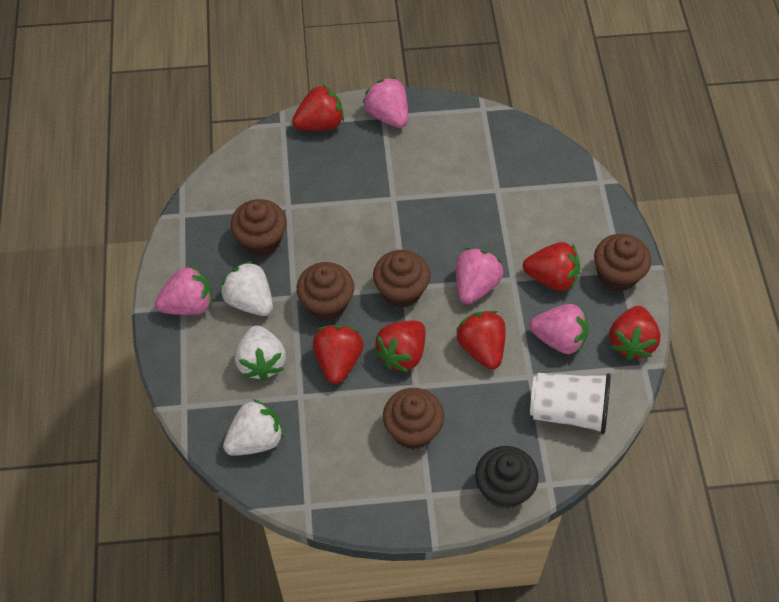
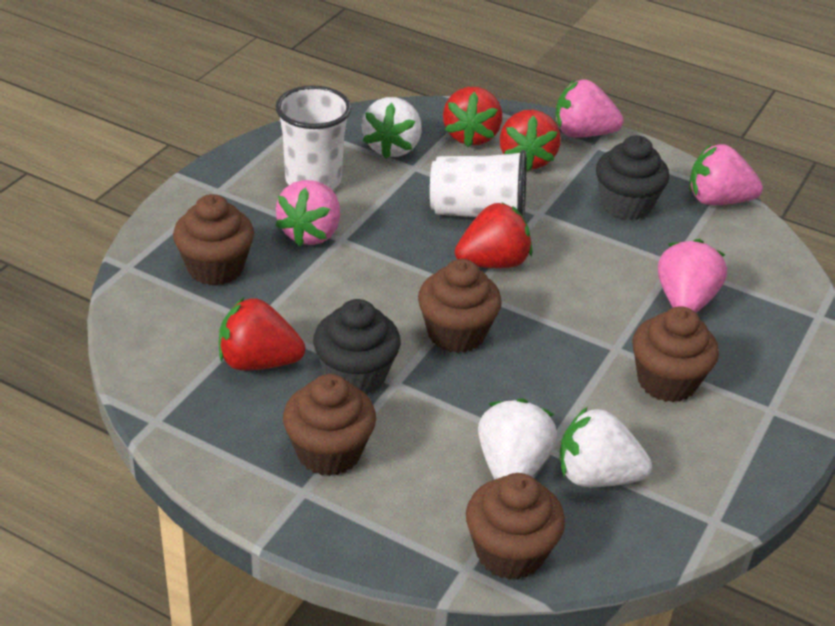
black cupcake: 1 -> 2
red strawberry: 6 -> 4
white cup: 1 -> 2

